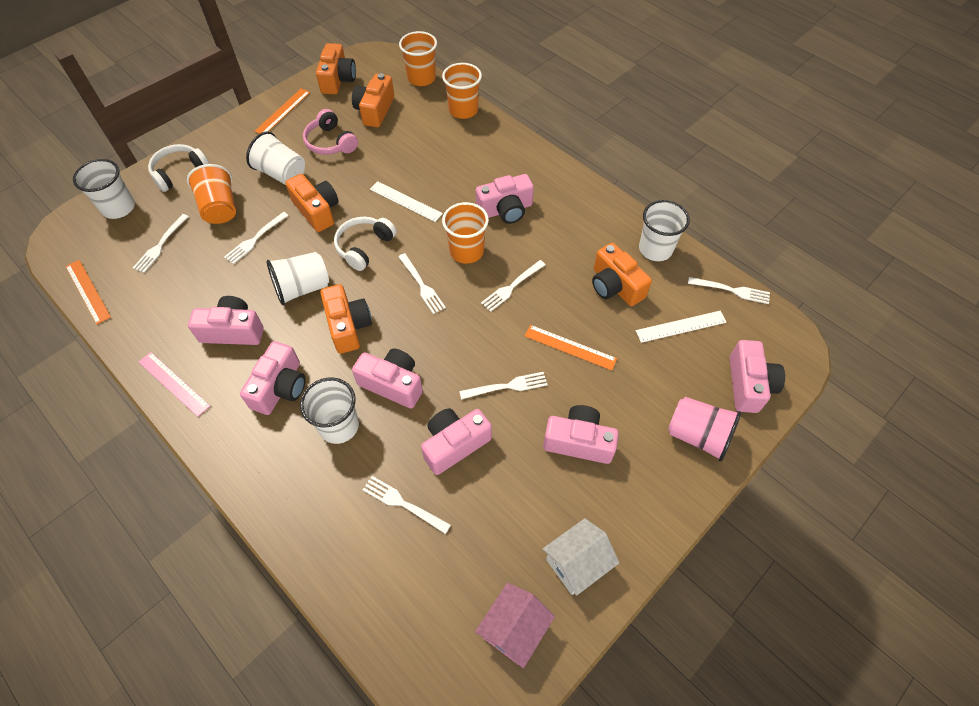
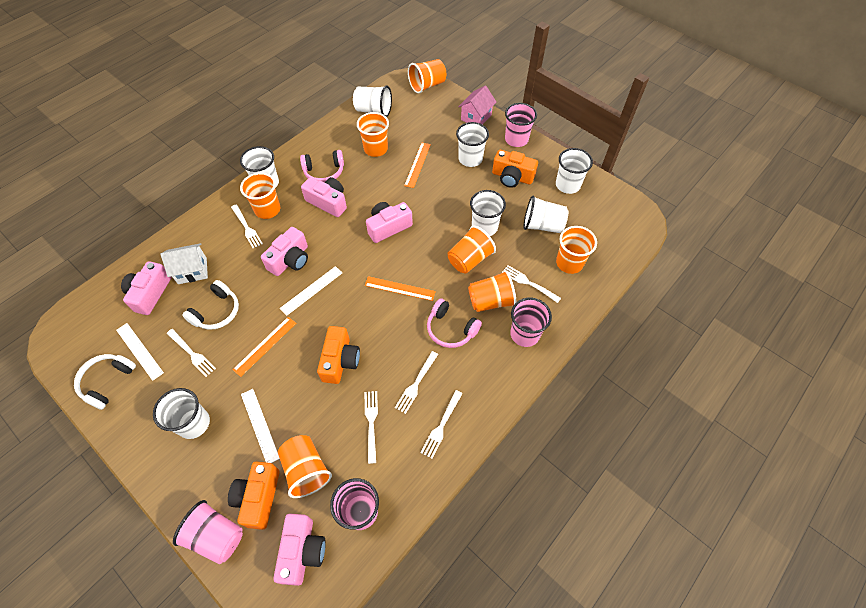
orange camera: 5 -> 3
orange cup: 4 -> 7
pink camera: 7 -> 5
pink cup: 1 -> 4
pink headphones: 1 -> 2
pink ruler: 1 -> 0
white cup: 5 -> 7
white fork: 7 -> 6
white ruler: 2 -> 3

